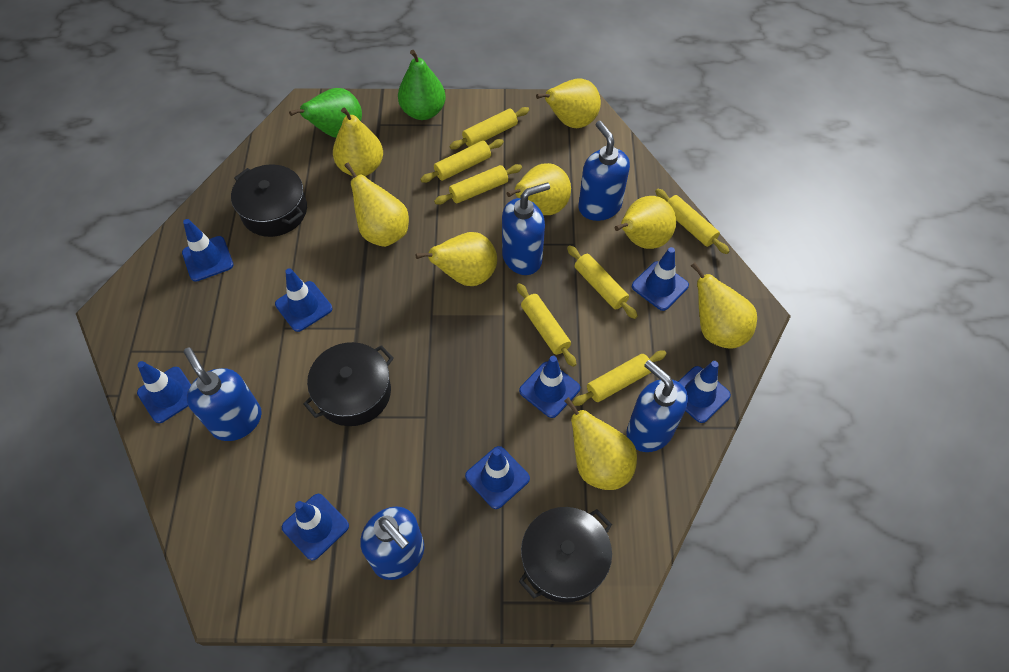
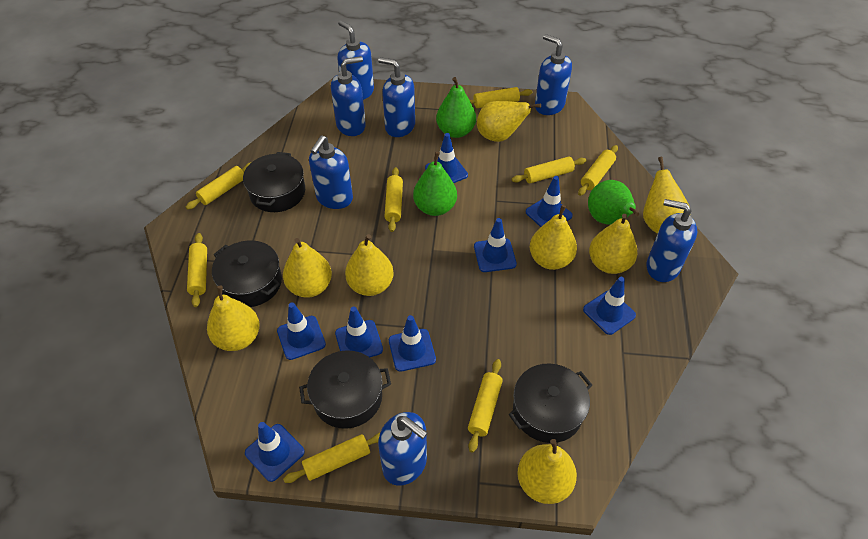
black pot: 3 -> 4
blue soap dispenser: 5 -> 7
green pear: 2 -> 3
yellow rolling pin: 7 -> 8

